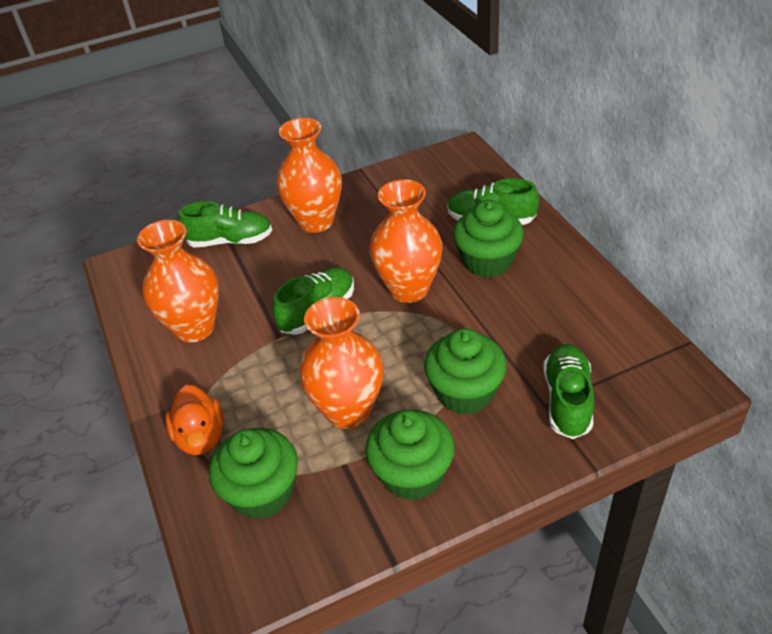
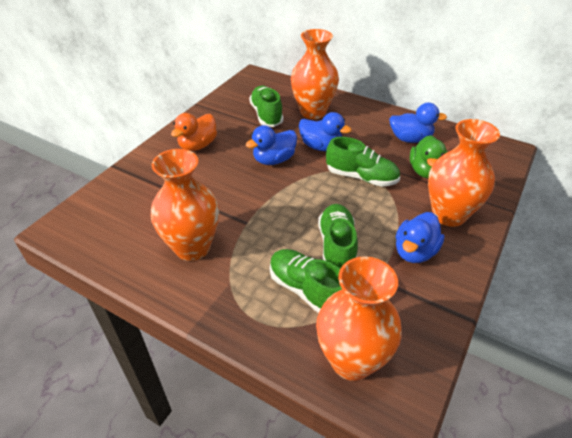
blue duck: 0 -> 4
green cupcake: 4 -> 0
green duck: 0 -> 1

